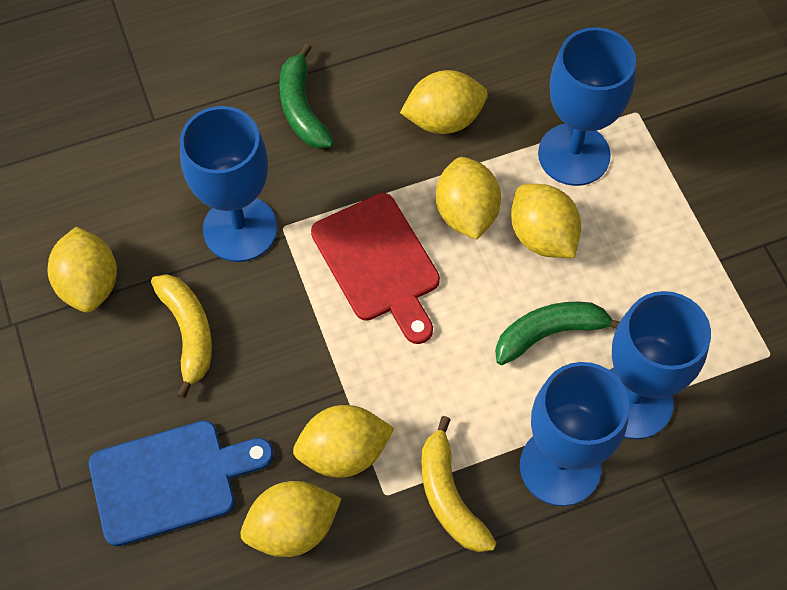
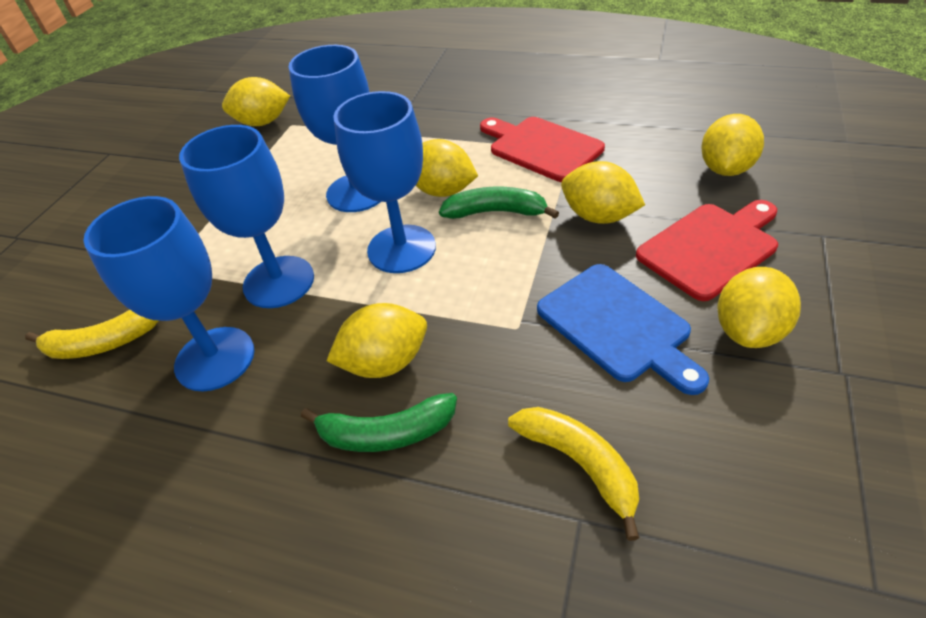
red cutting board: 1 -> 2

